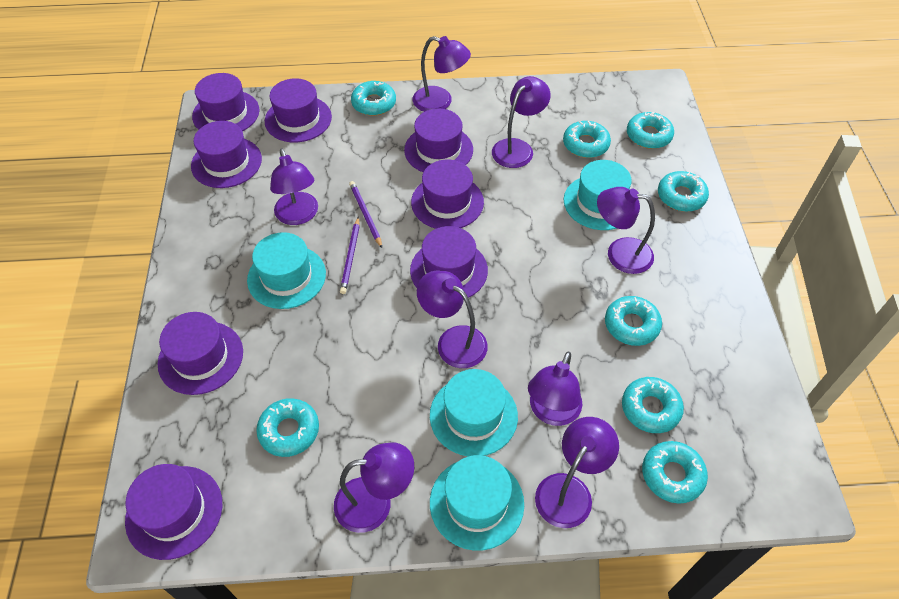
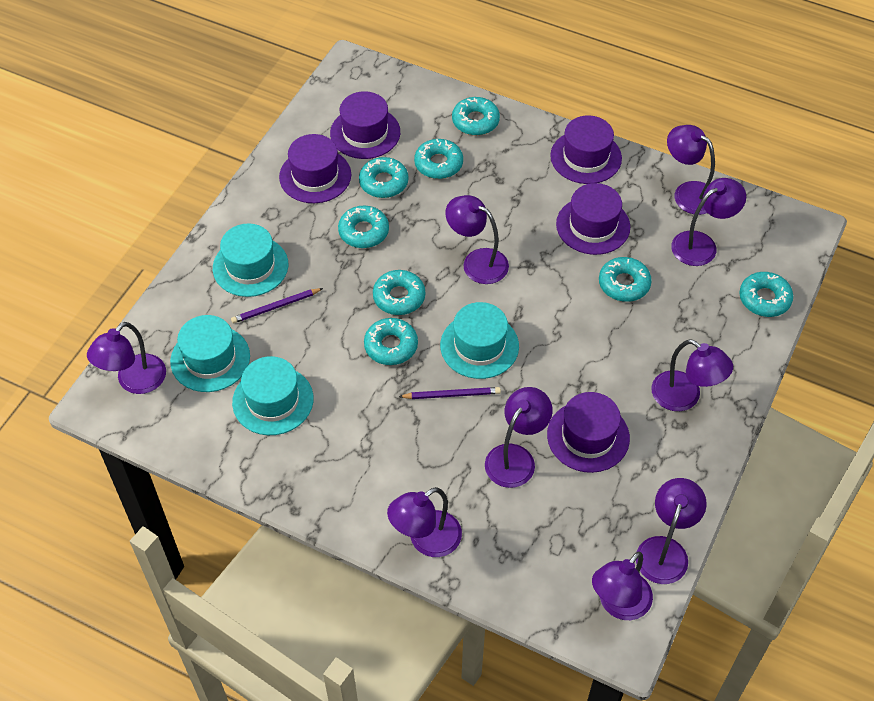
purple hat: 8 -> 5
purple lamp: 8 -> 9

